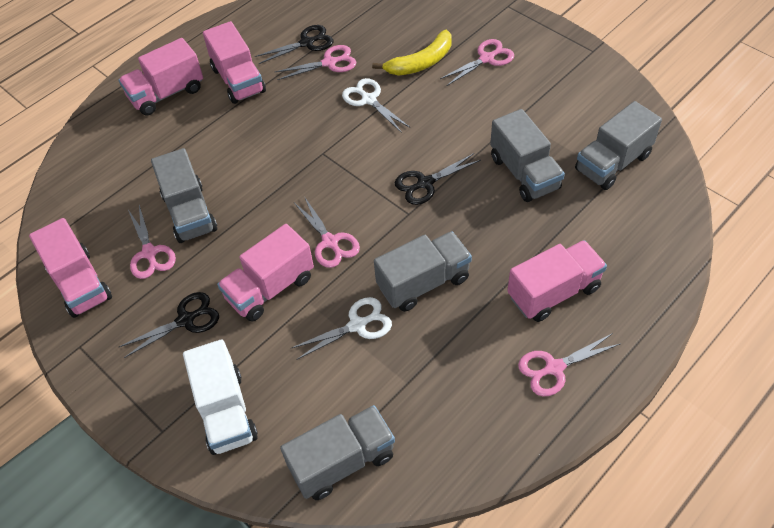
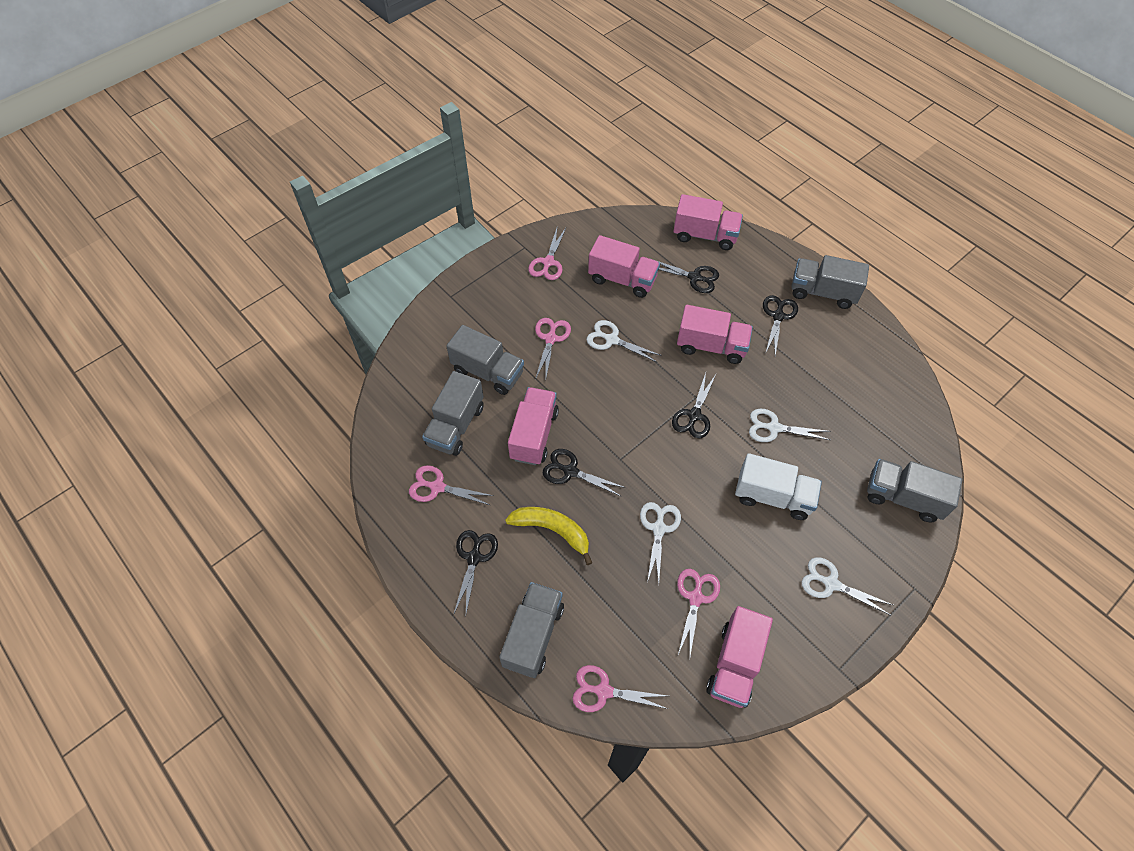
black scissors: 3 -> 5
white scissors: 2 -> 4

